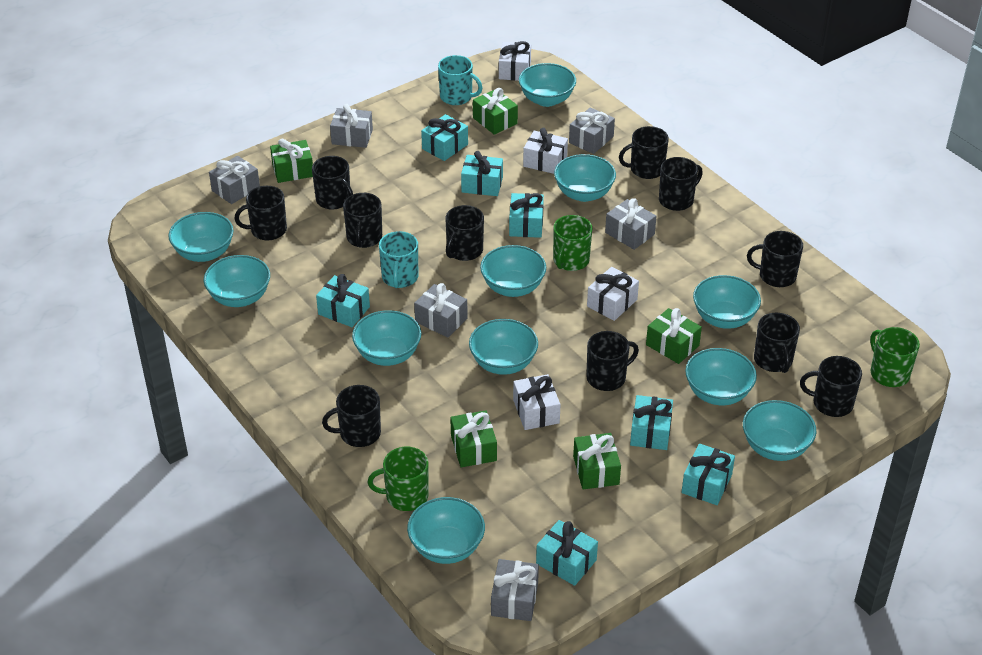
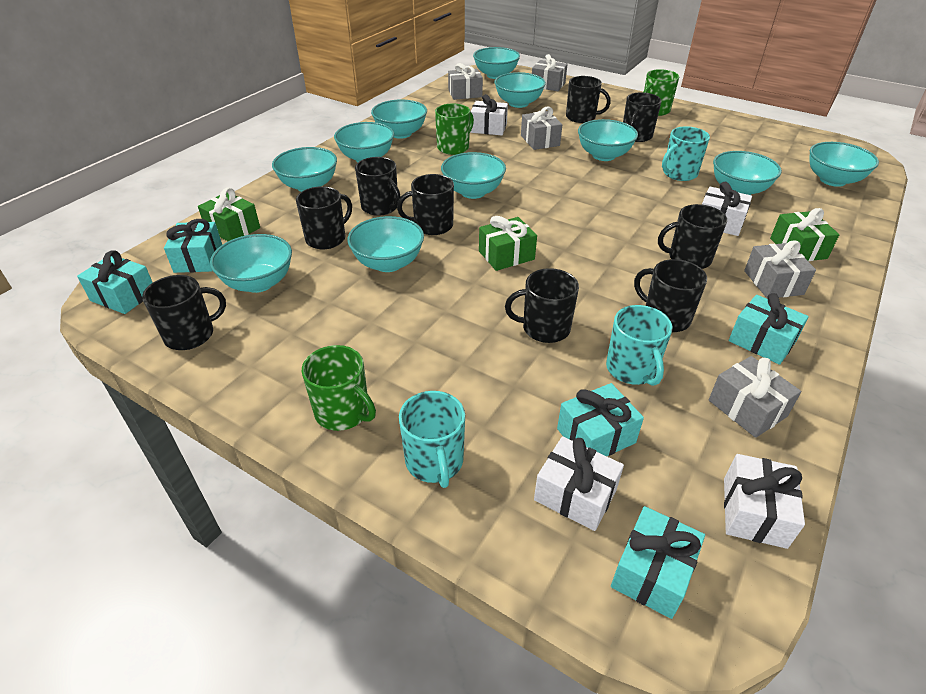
black mug: 11 -> 9
green gift: 5 -> 3
grey gift: 6 -> 5
turquoise gift: 7 -> 5
turquoise mug: 2 -> 3

